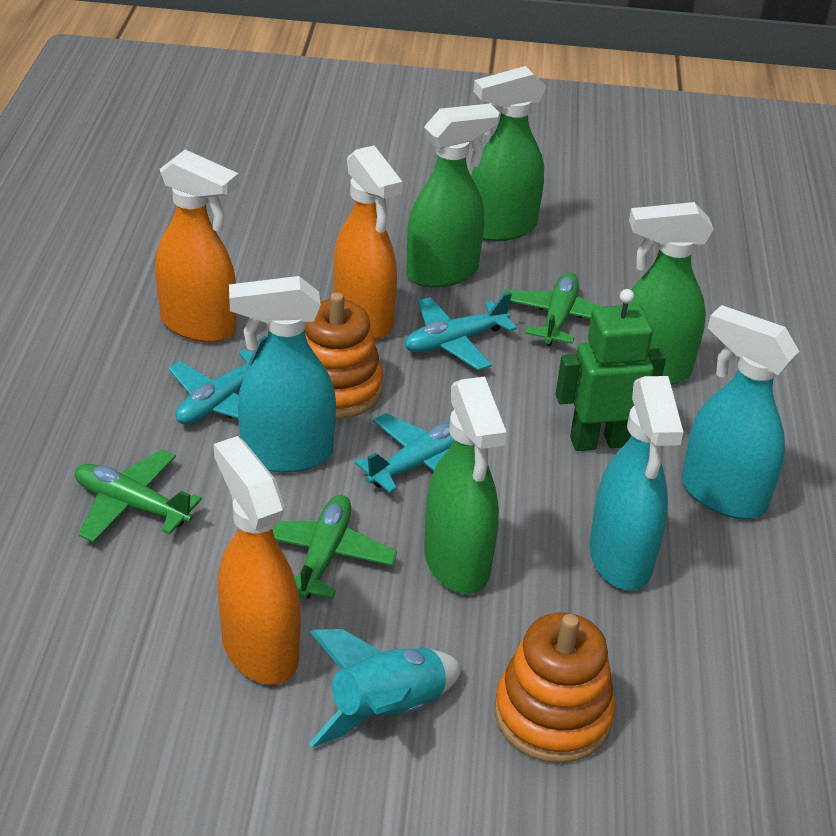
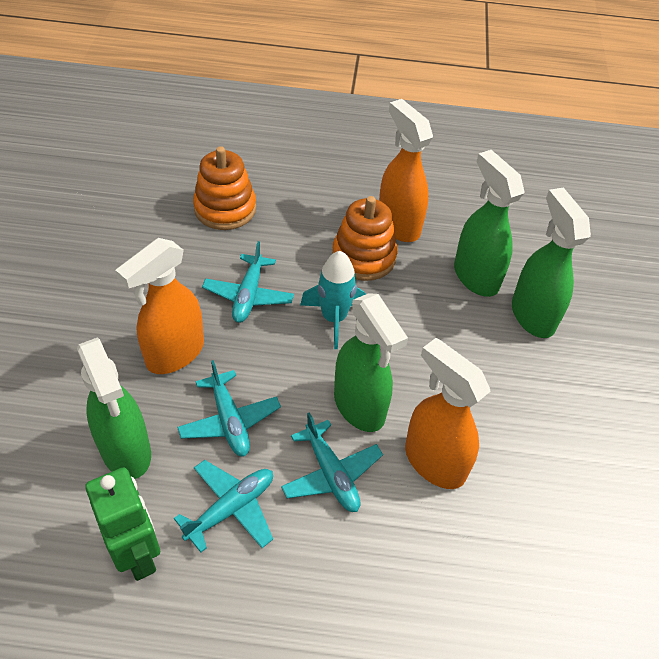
green plane: 3 -> 0
turquoise plane: 3 -> 4
turquoise spray bottle: 3 -> 0

